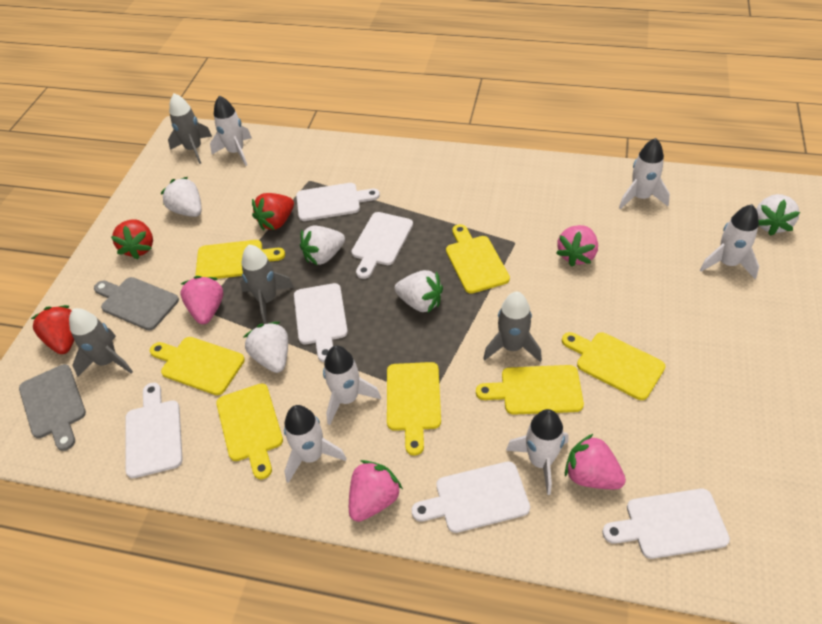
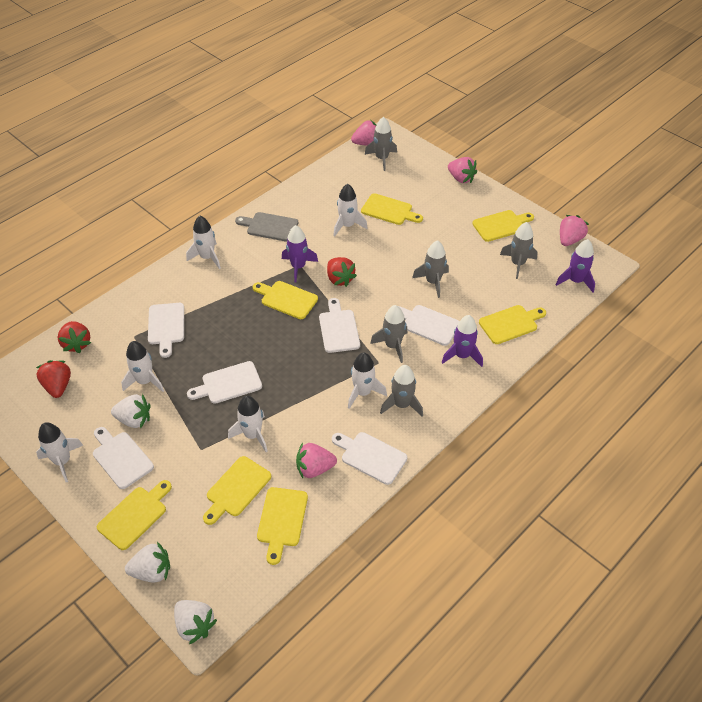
grey cutting board: 2 -> 1
grey rocket: 4 -> 5
purple rocket: 0 -> 3
white strawberry: 5 -> 3

